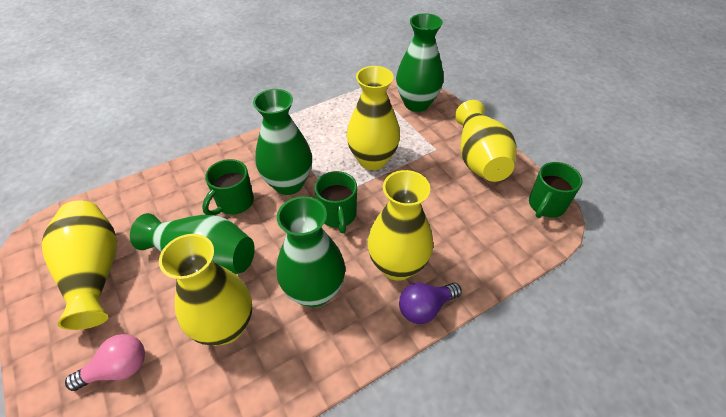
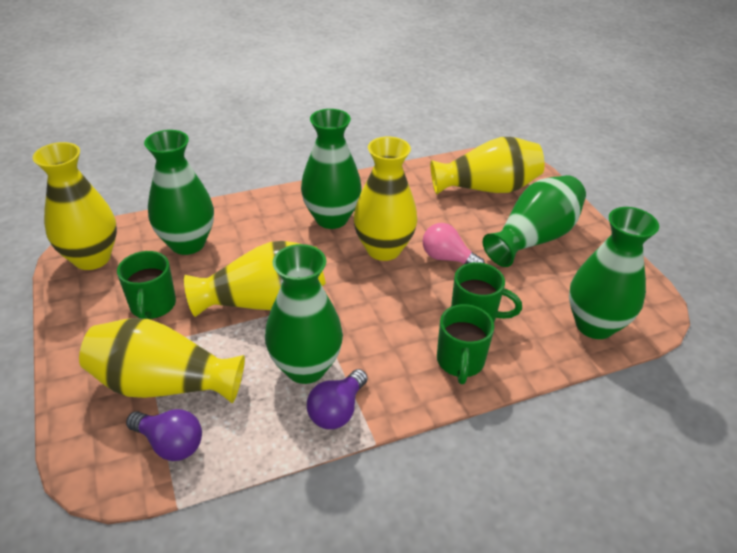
green vase: 4 -> 5
purple light bulb: 1 -> 2

